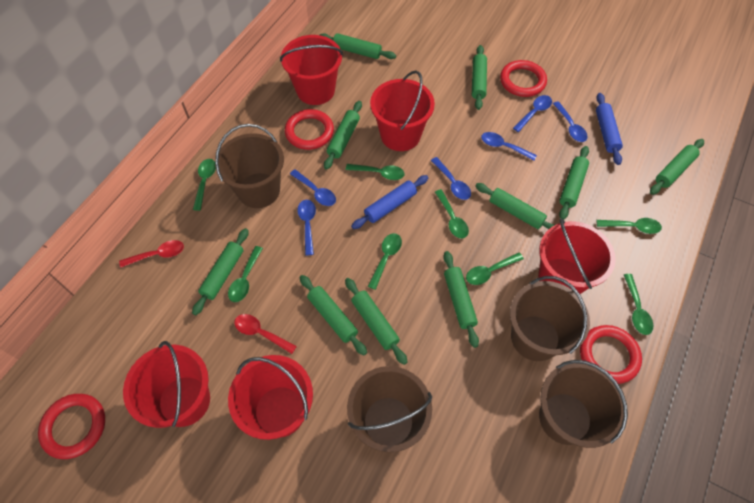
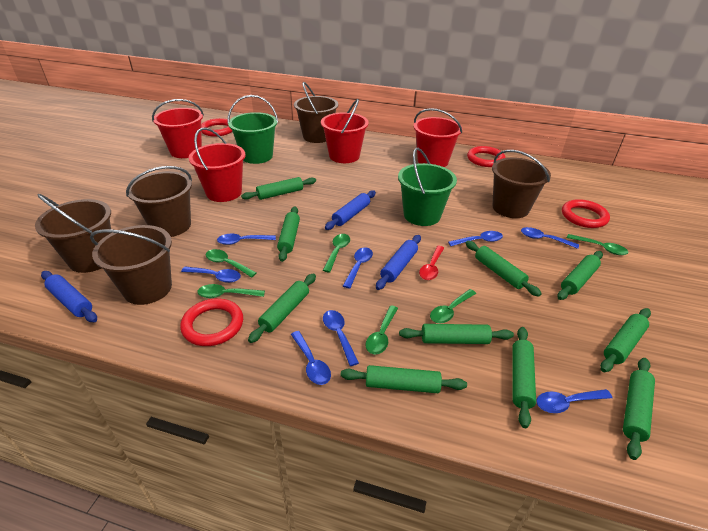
blue rolling pin: 2 -> 3
blue spoon: 6 -> 8
brown bucket: 4 -> 5
green bucket: 0 -> 2
green spoon: 8 -> 6
red bucket: 5 -> 4
red spoon: 2 -> 1

